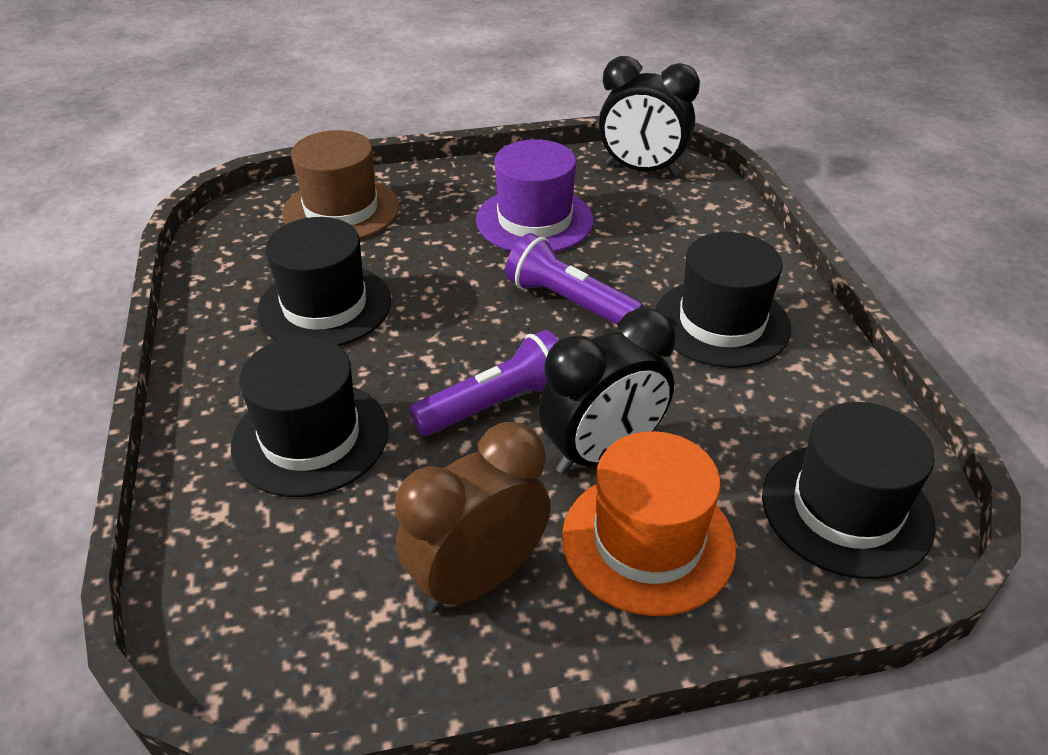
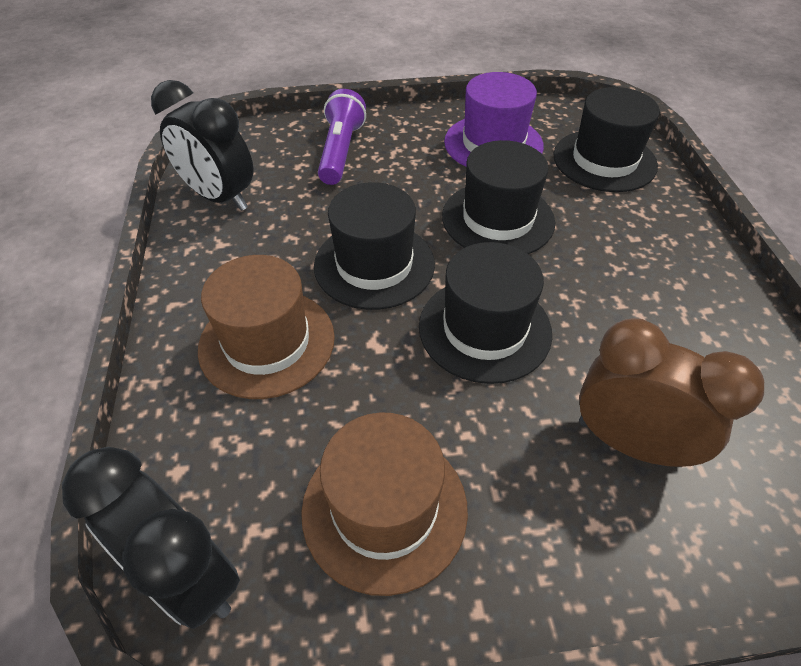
brown hat: 1 -> 2
orange hat: 1 -> 0
purple flashlight: 2 -> 1

